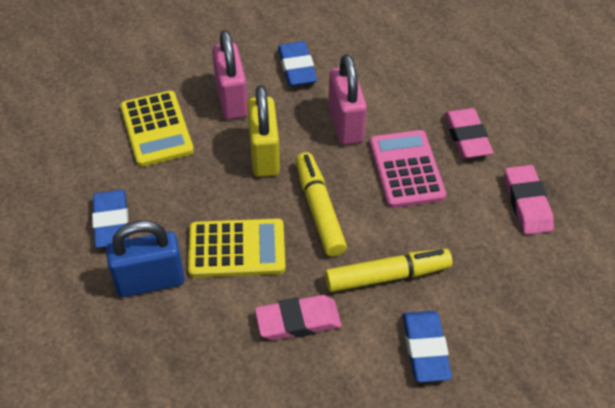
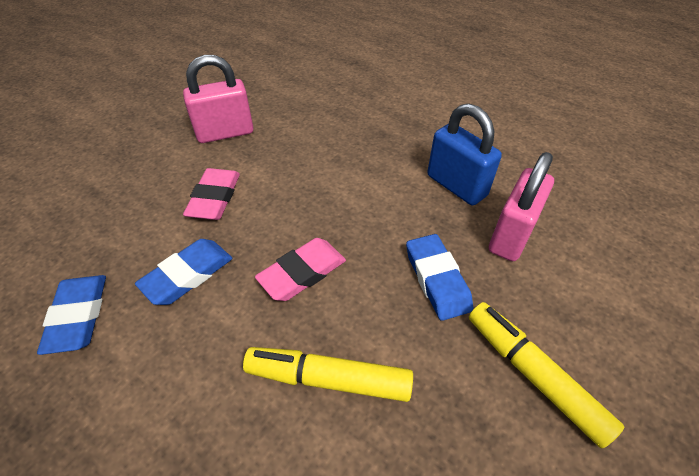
pink calculator: 1 -> 0
pink eraser: 3 -> 2
yellow calculator: 2 -> 0
yellow padlock: 1 -> 0

